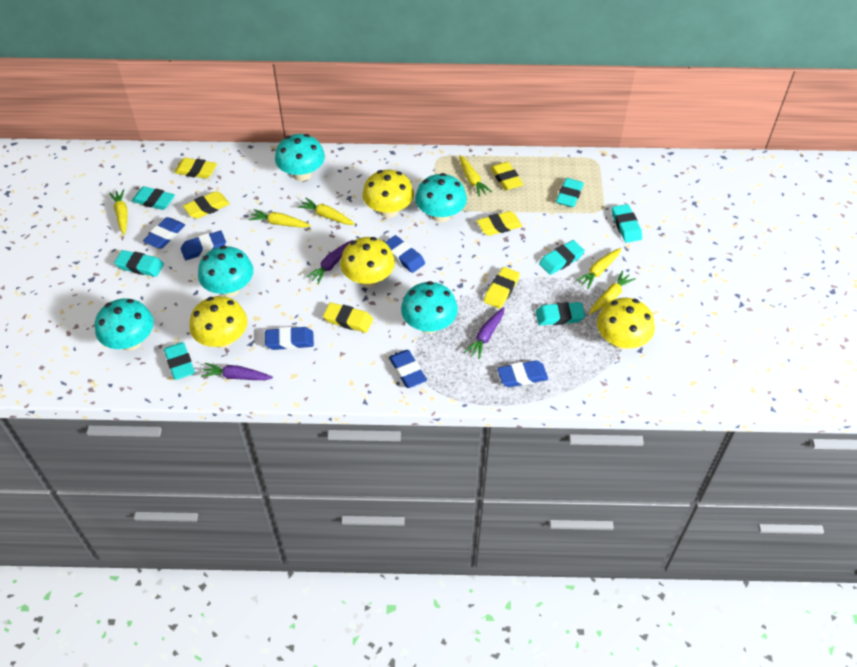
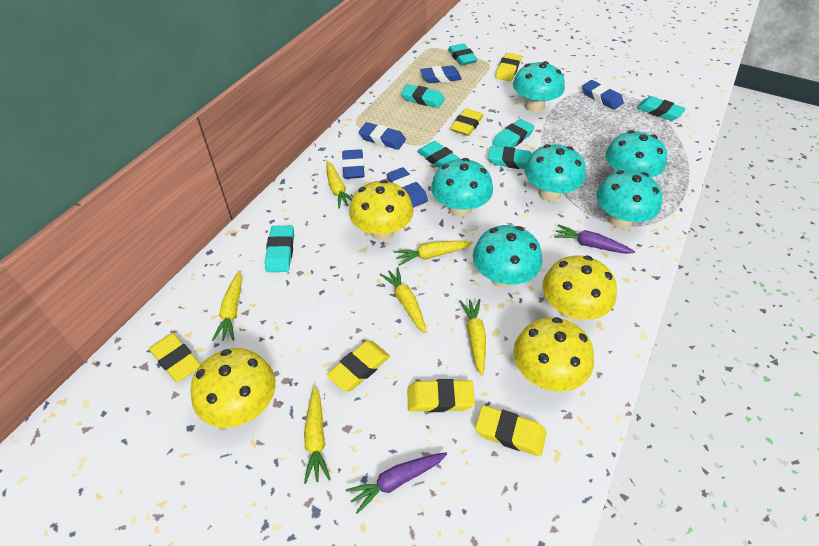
blue eraser: 6 -> 5
purple carrot: 3 -> 2
turquoise mushroom: 5 -> 6

